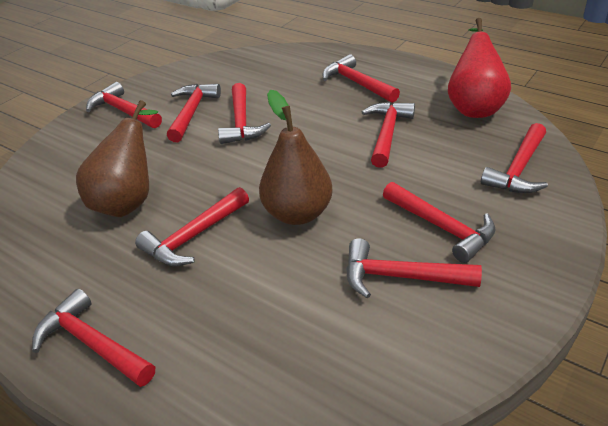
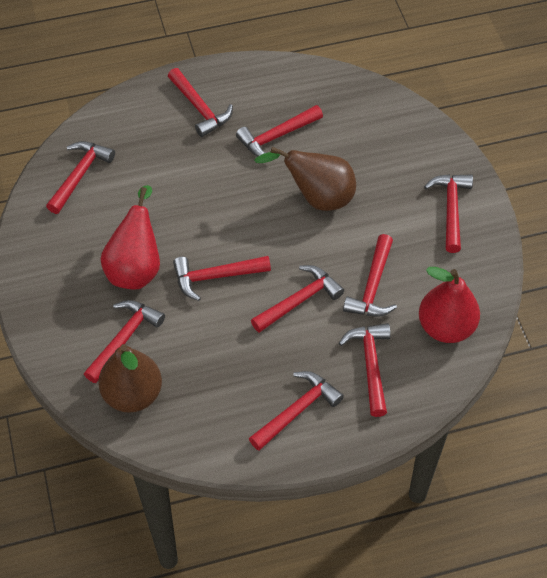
red pear: 1 -> 2

